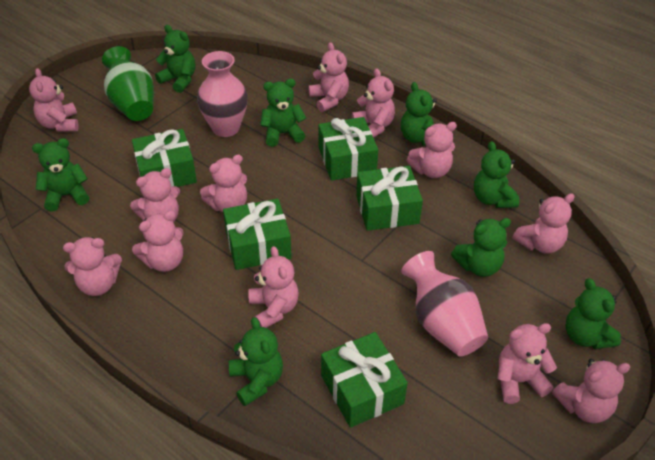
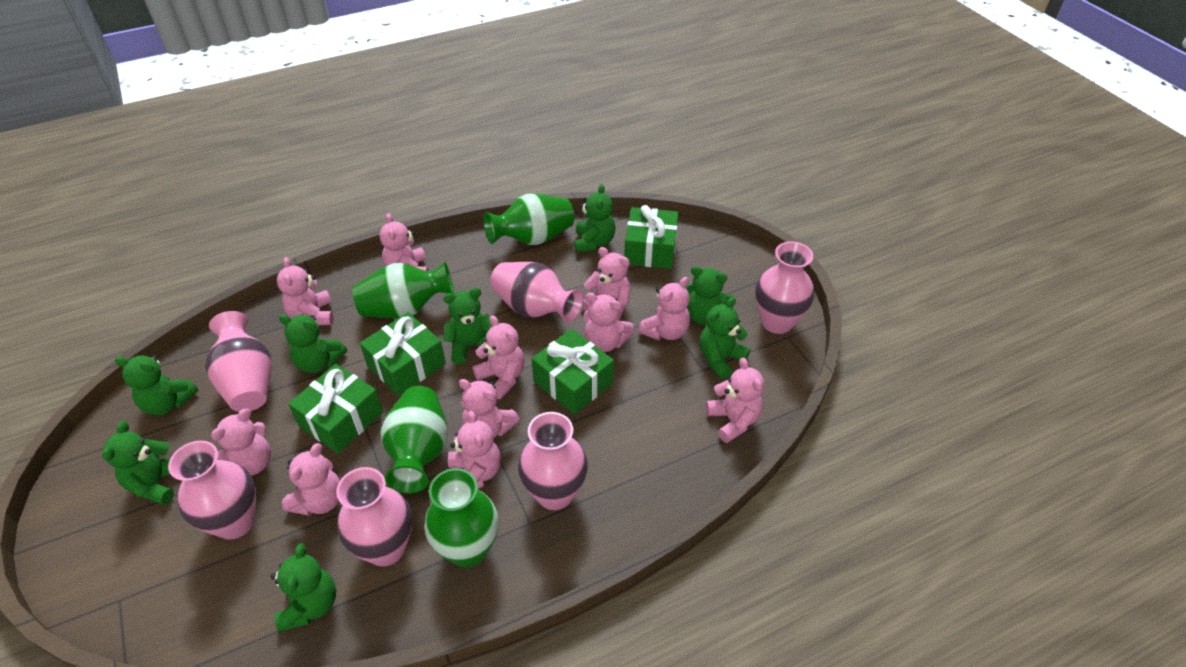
green gift: 5 -> 4
green vase: 1 -> 4
pink teddy bear: 12 -> 11
pink vase: 2 -> 6

